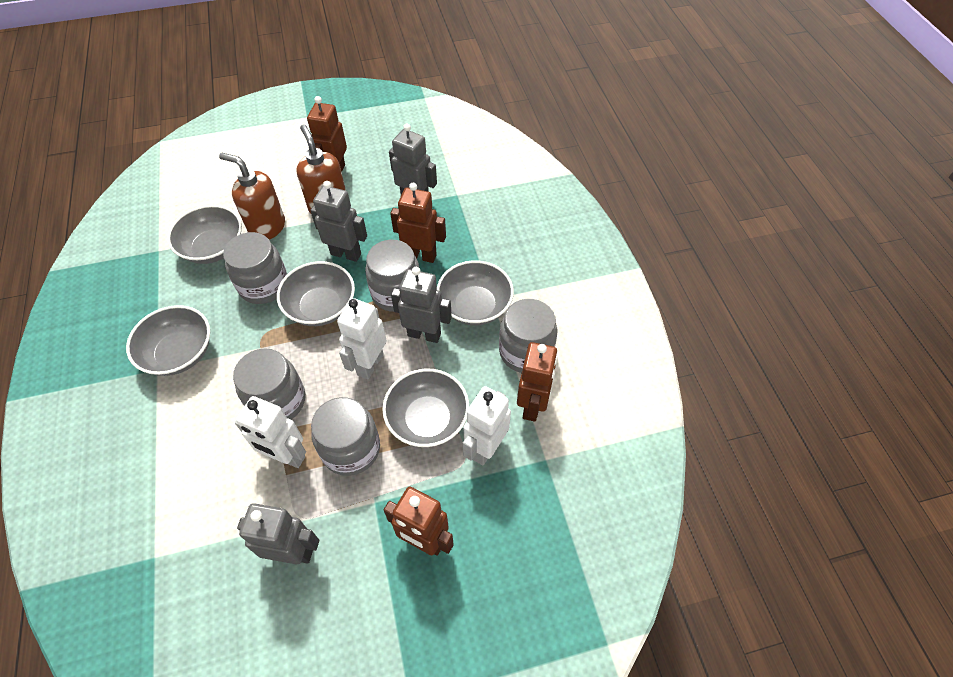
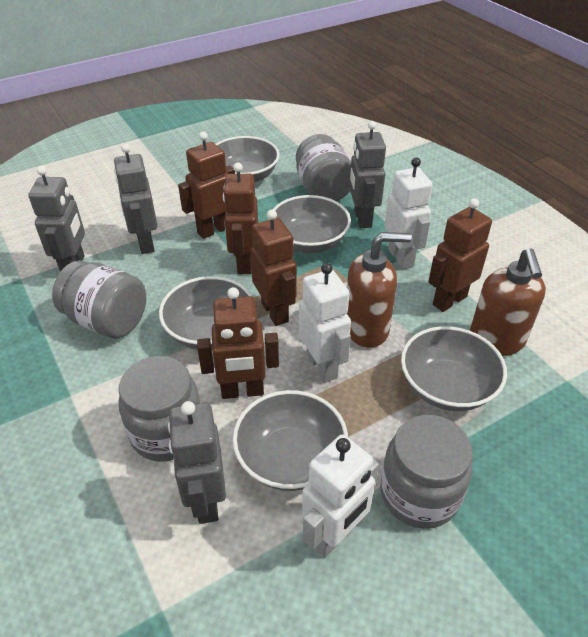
brown robot: 4 -> 5
grey jar: 5 -> 4

